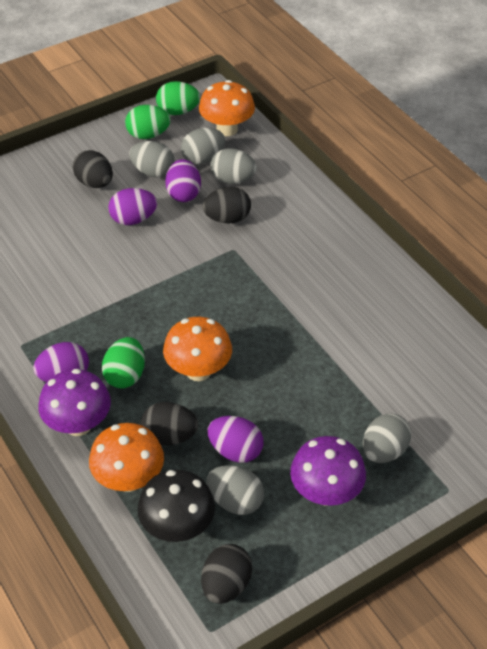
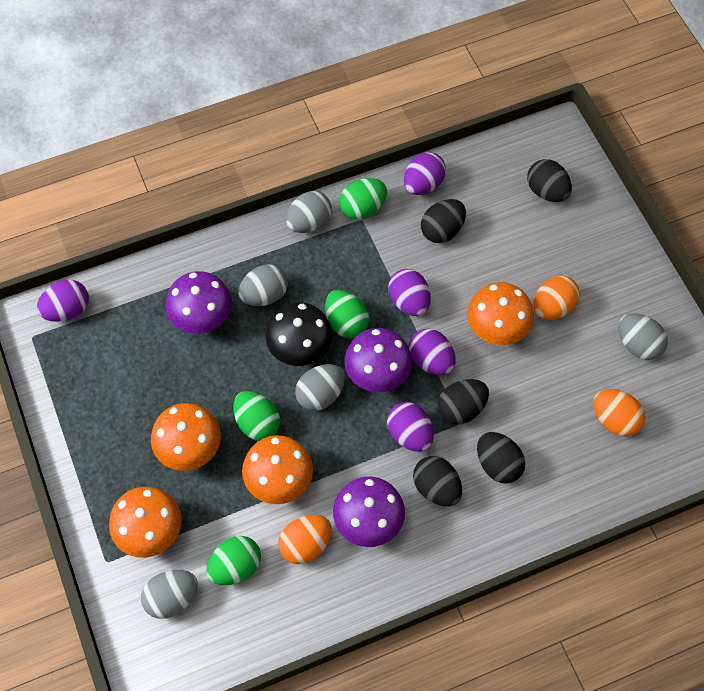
black egg: 4 -> 5
green egg: 3 -> 4
orange egg: 0 -> 3
orange mushroom: 3 -> 4
purple egg: 4 -> 5
purple mushroom: 2 -> 3

